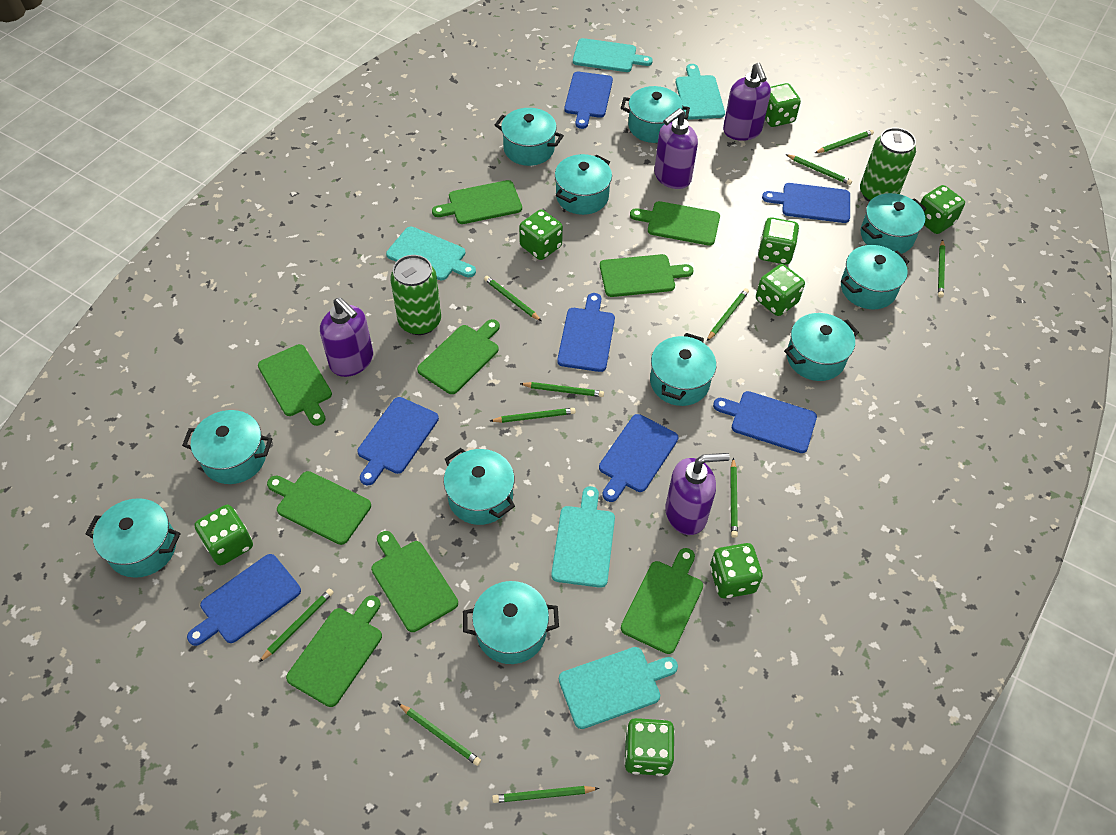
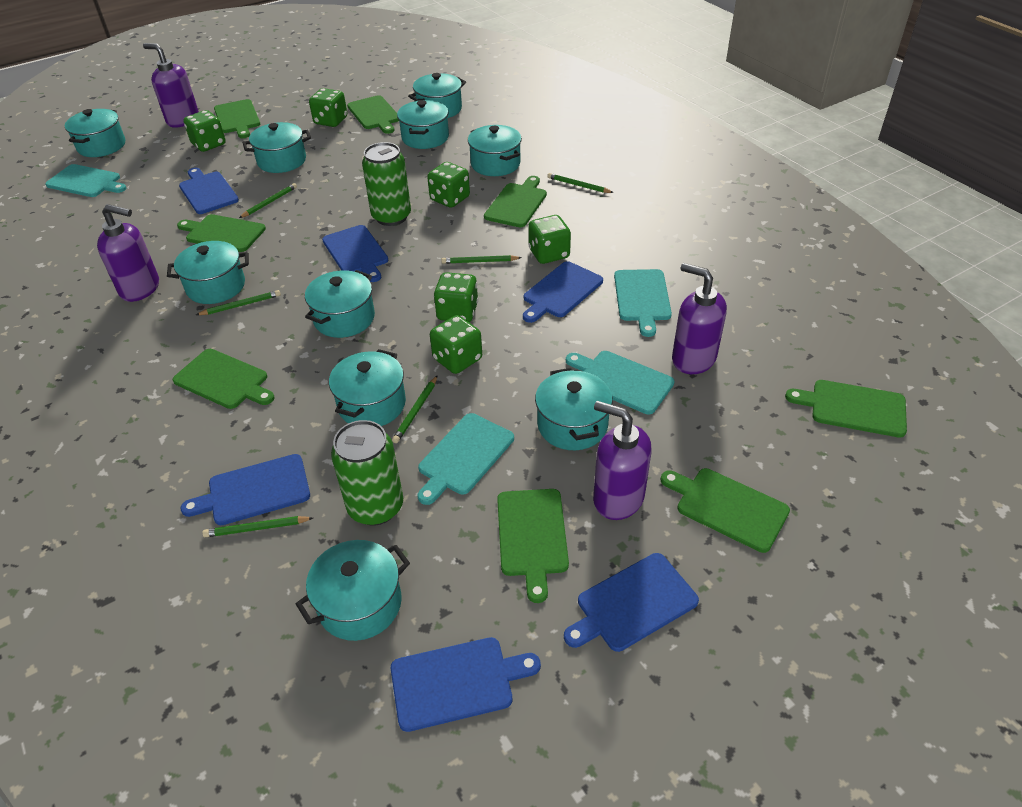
blue cutting board: 7 -> 6
green cutting board: 9 -> 8
green dice: 8 -> 6
green pencil: 11 -> 6
turquoise cutting board: 5 -> 4
turquoise pot: 11 -> 10

